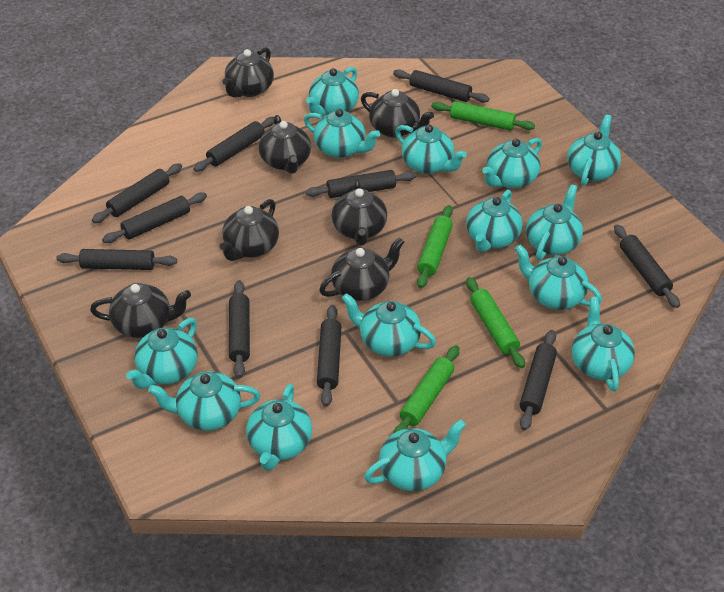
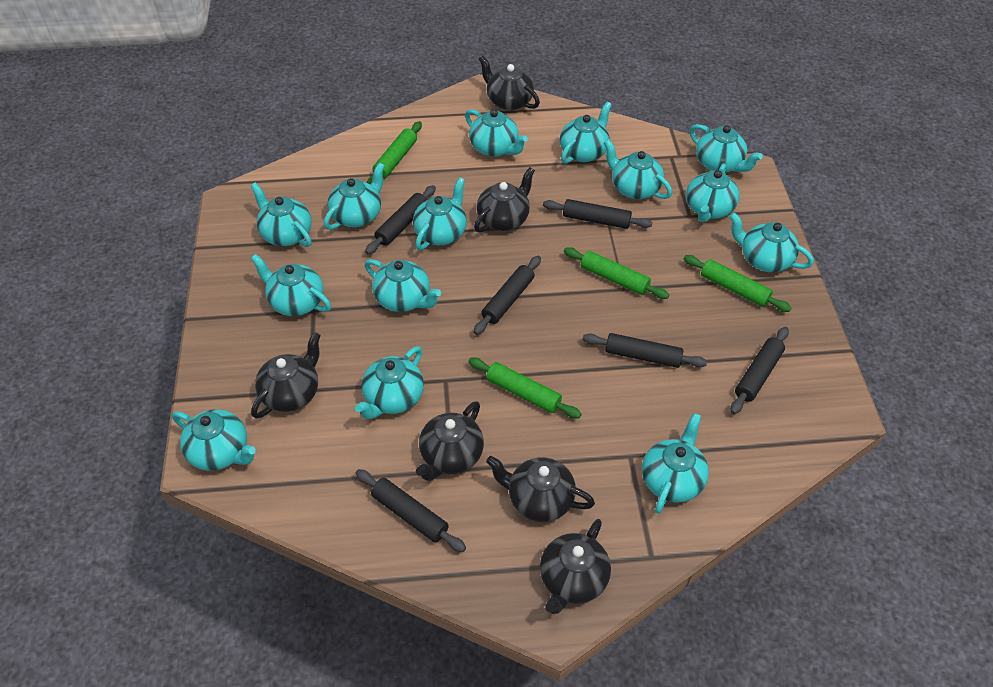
black rolling pin: 10 -> 6
black teapot: 7 -> 6

